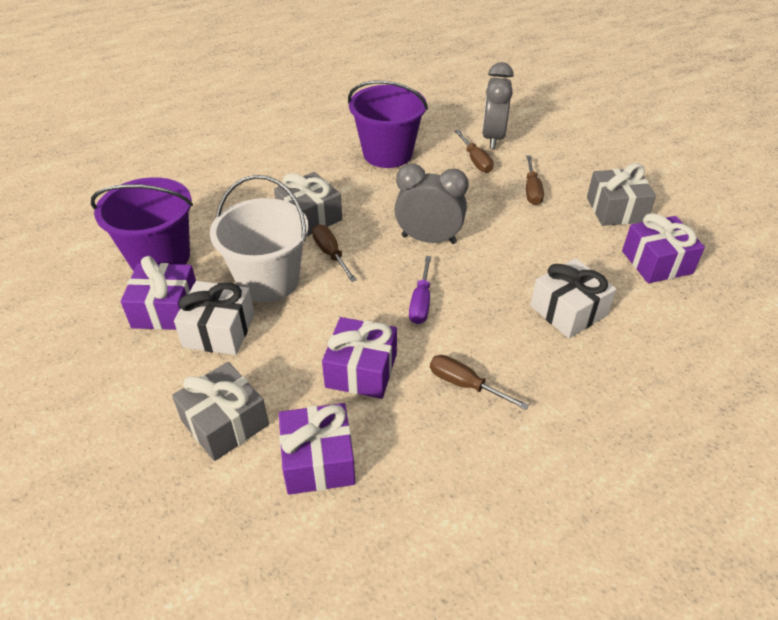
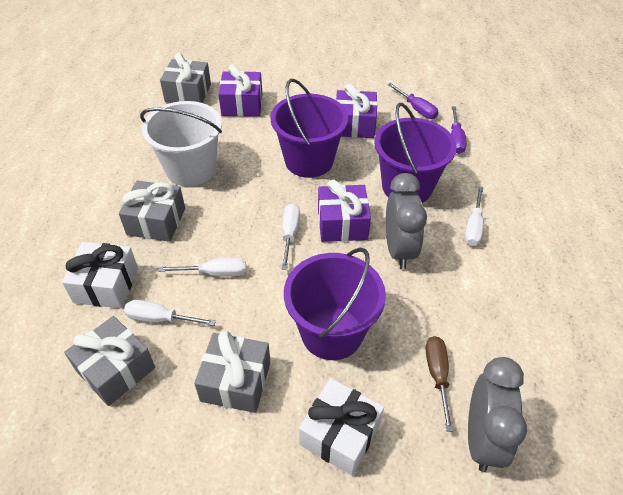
brown screwdriver: 4 -> 1
grey gift: 3 -> 4
purple bucket: 2 -> 3
purple gift: 4 -> 3
purple screwdriver: 1 -> 2
white screwdriver: 0 -> 4

